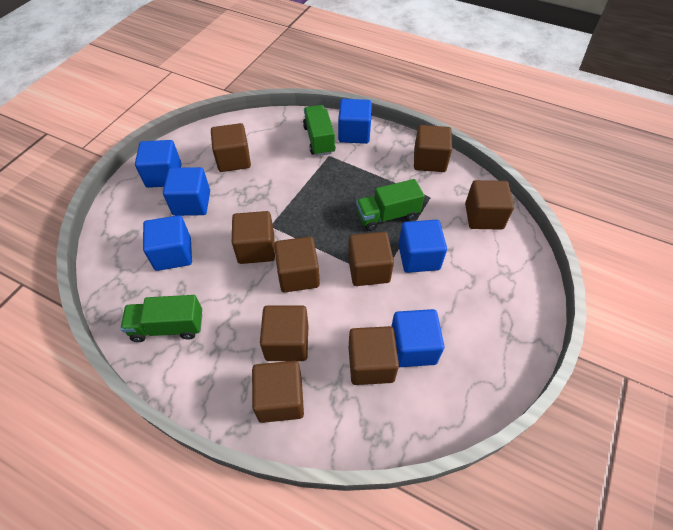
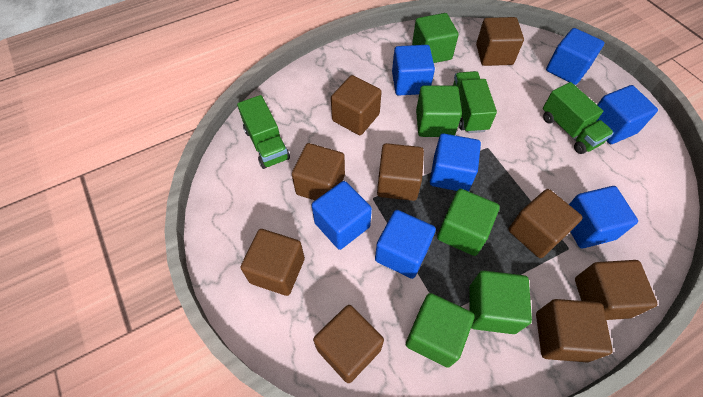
blue cube: 6 -> 7
green cube: 0 -> 5

